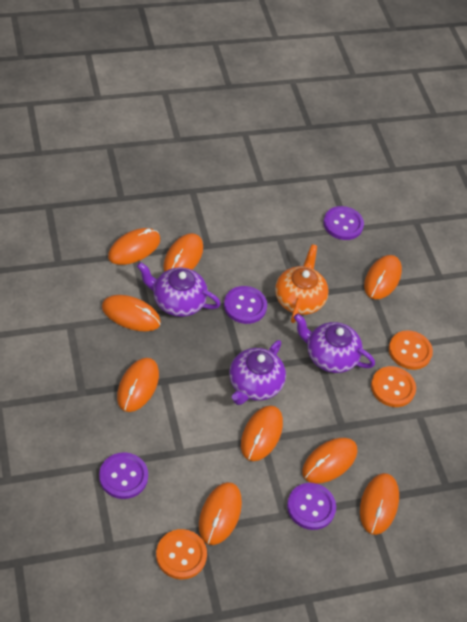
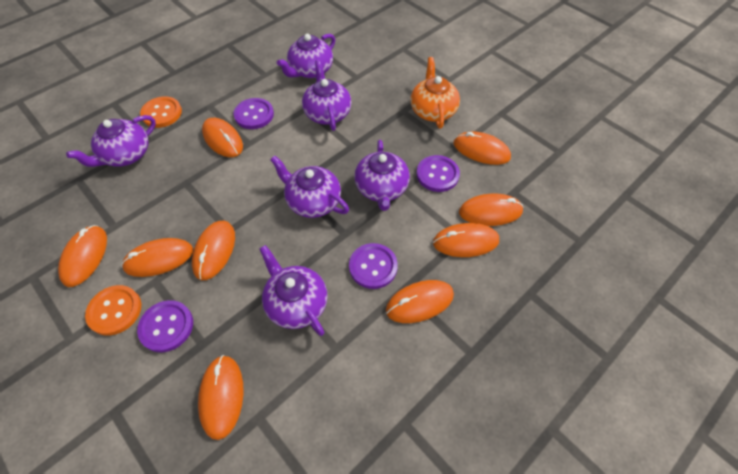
orange button: 3 -> 2
purple teapot: 3 -> 6

